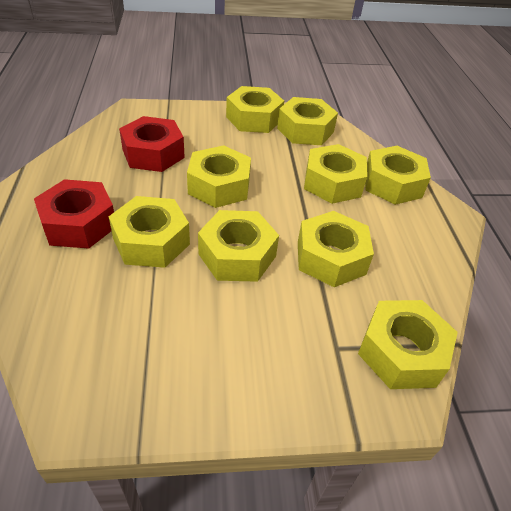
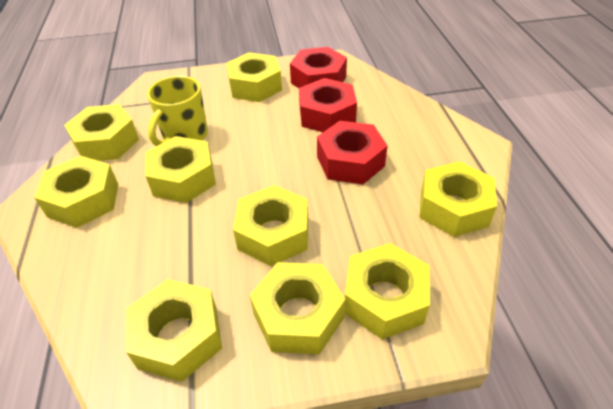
red nut: 2 -> 3
yellow mug: 0 -> 1

